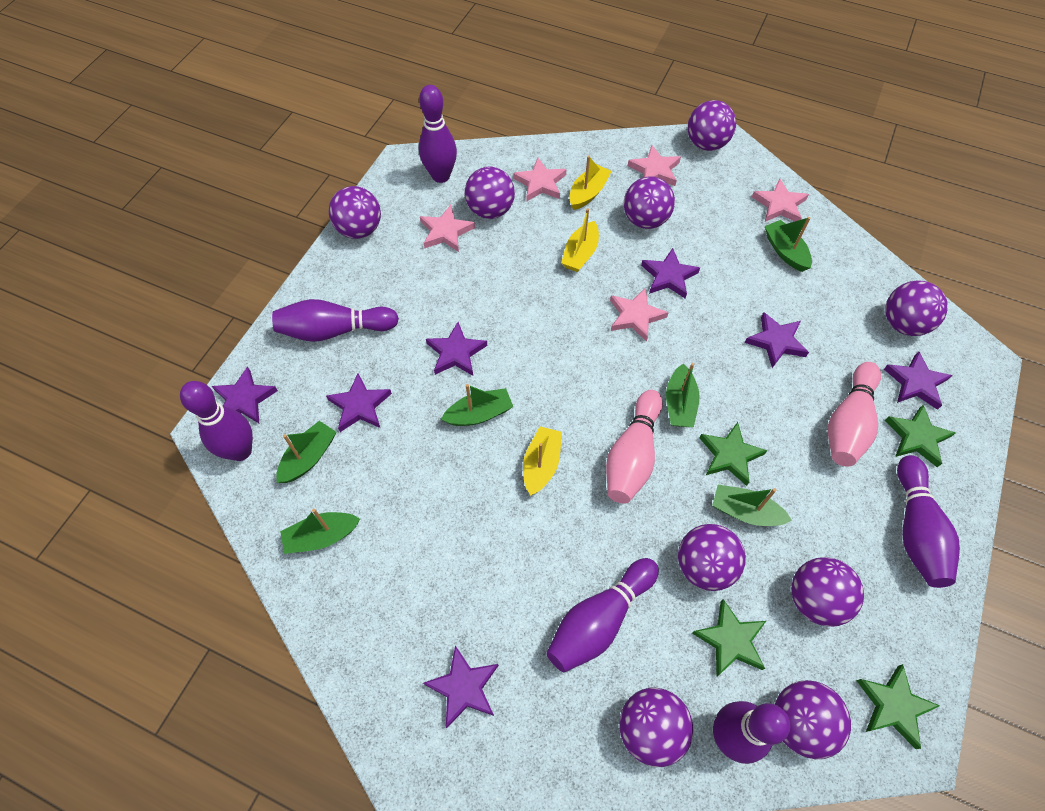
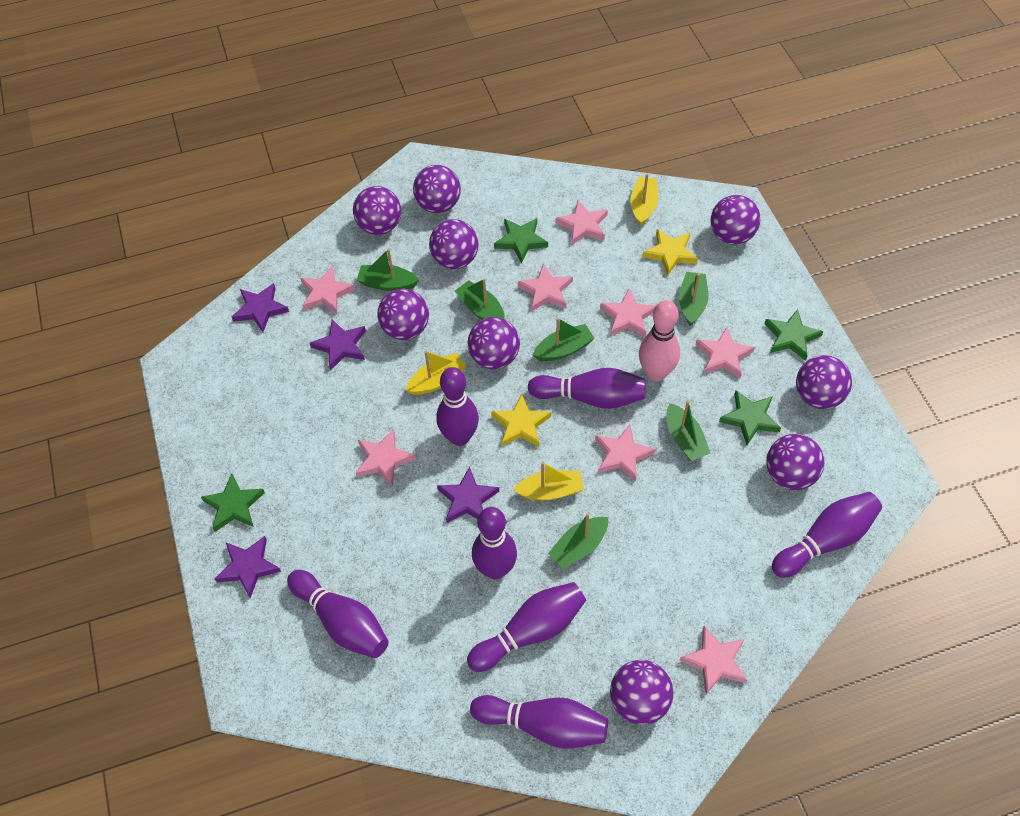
pink bowling pin: 2 -> 1
pink star: 5 -> 8
purple bowling pin: 6 -> 7
purple star: 7 -> 4
yellow star: 0 -> 2

